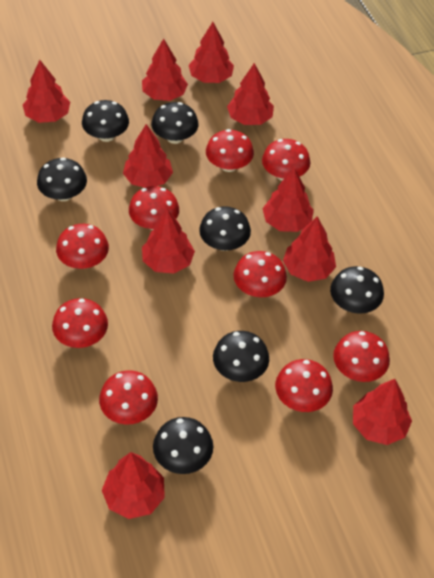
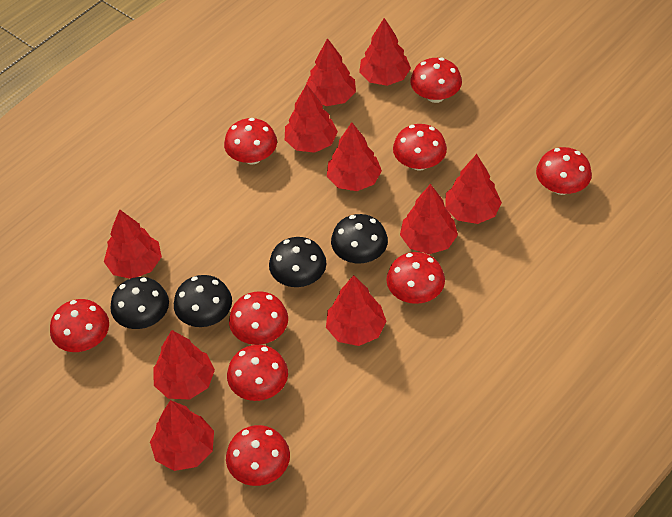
black mushroom: 7 -> 4

